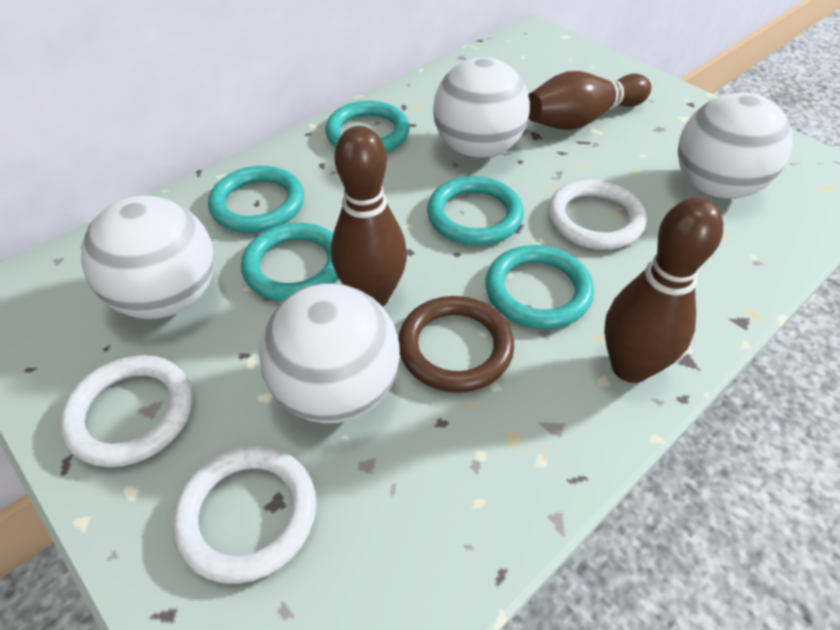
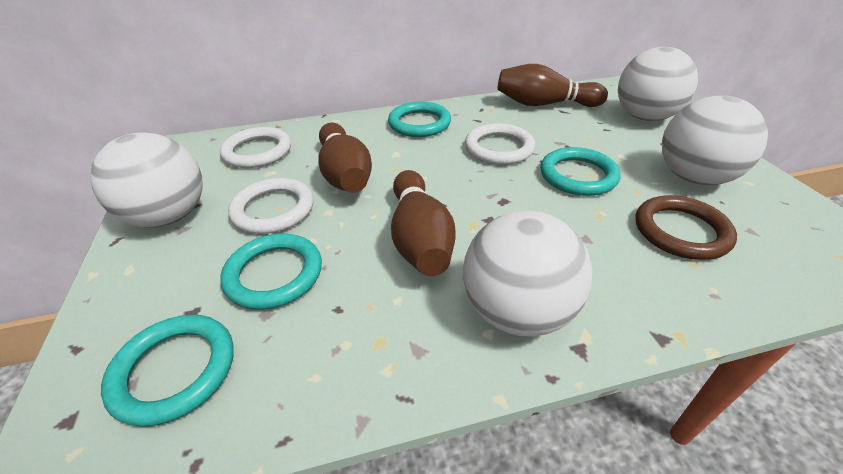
turquoise ring: 5 -> 4

